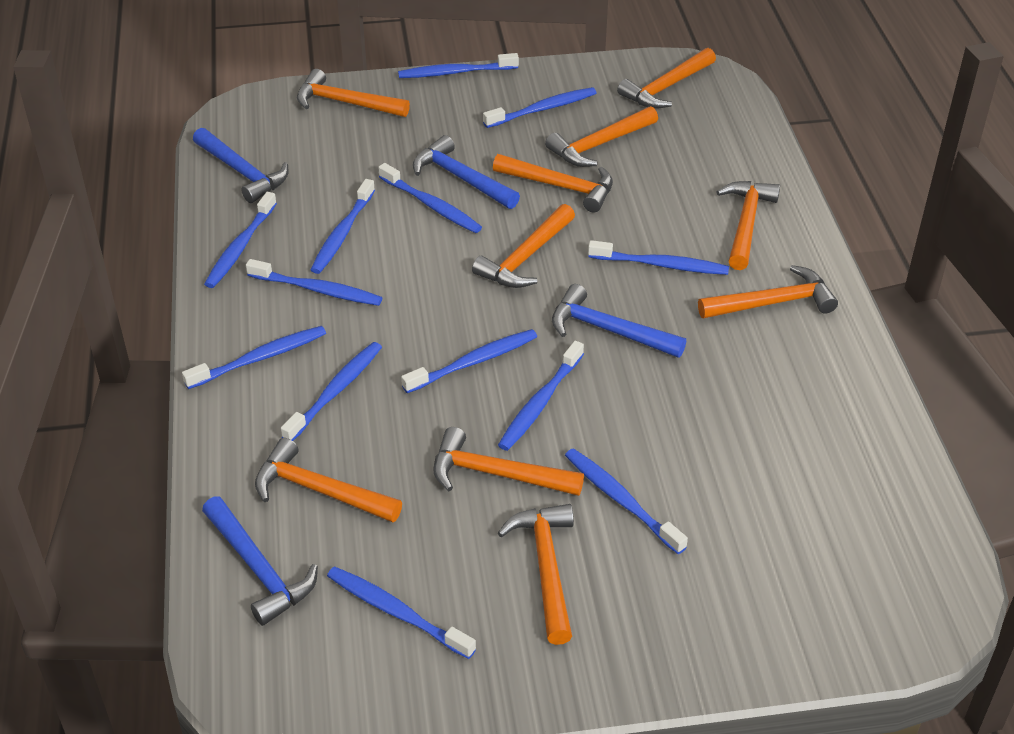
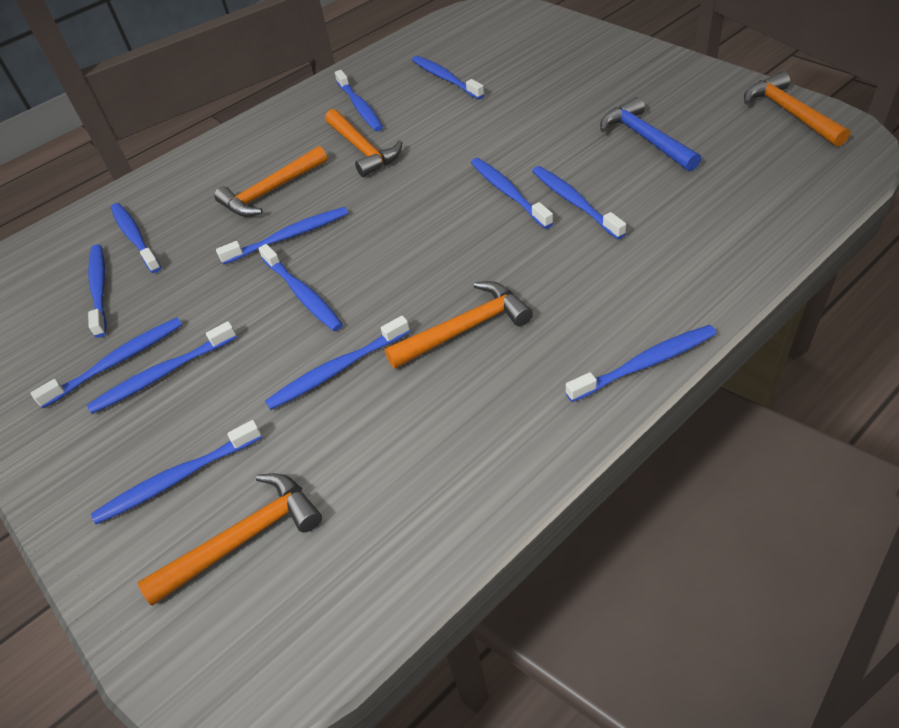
blue hammer: 4 -> 1
orange hammer: 10 -> 5

